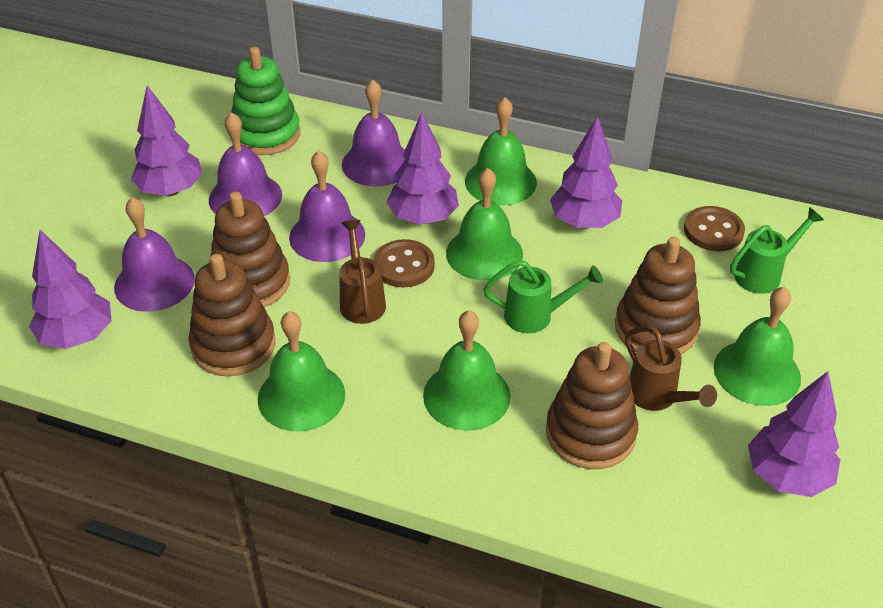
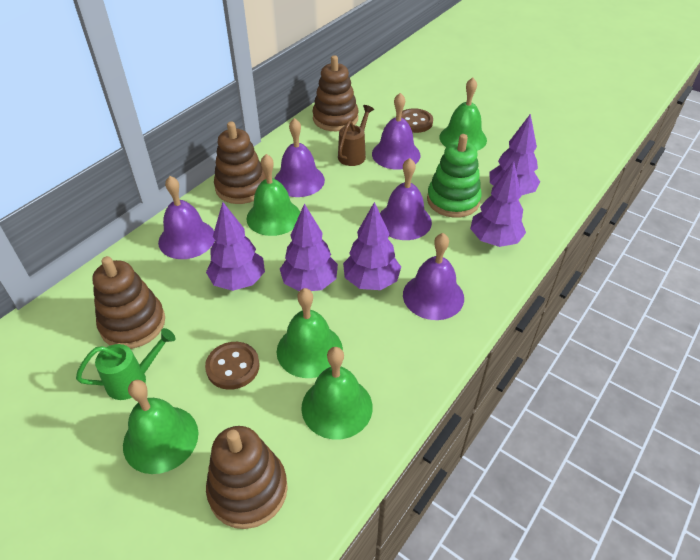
brown watering can: 2 -> 1
green watering can: 2 -> 1
purple bell: 4 -> 5

